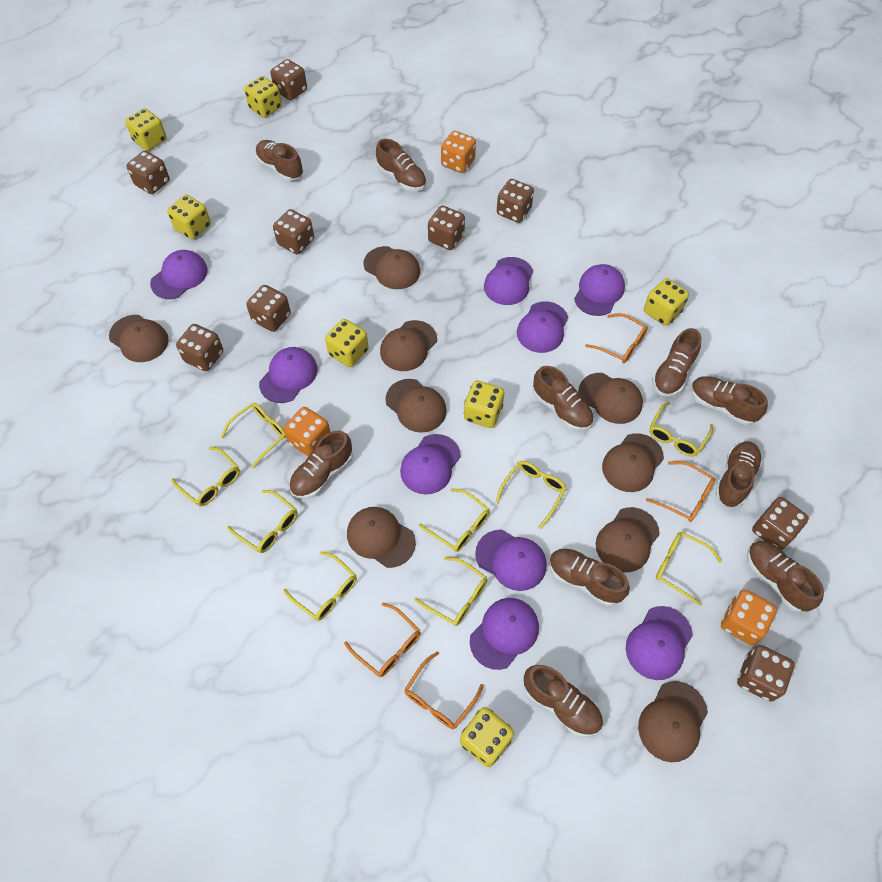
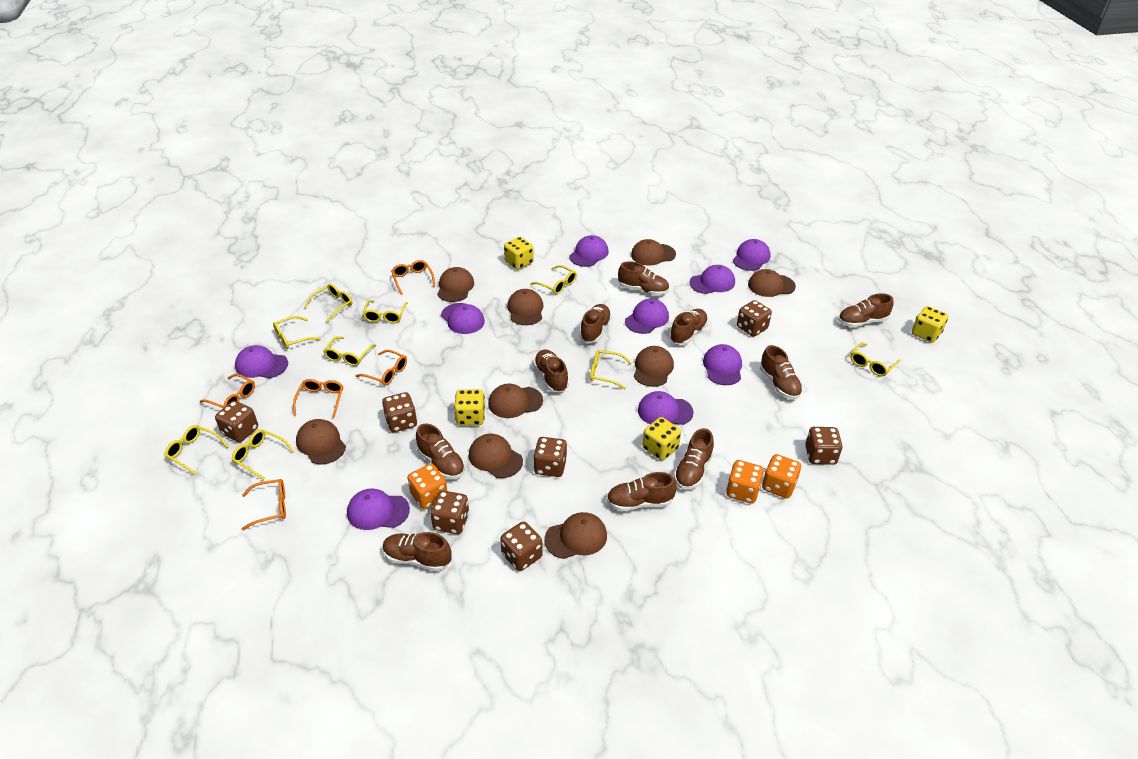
brown dice: 9 -> 7
orange glasses: 4 -> 5
yellow dice: 7 -> 4

